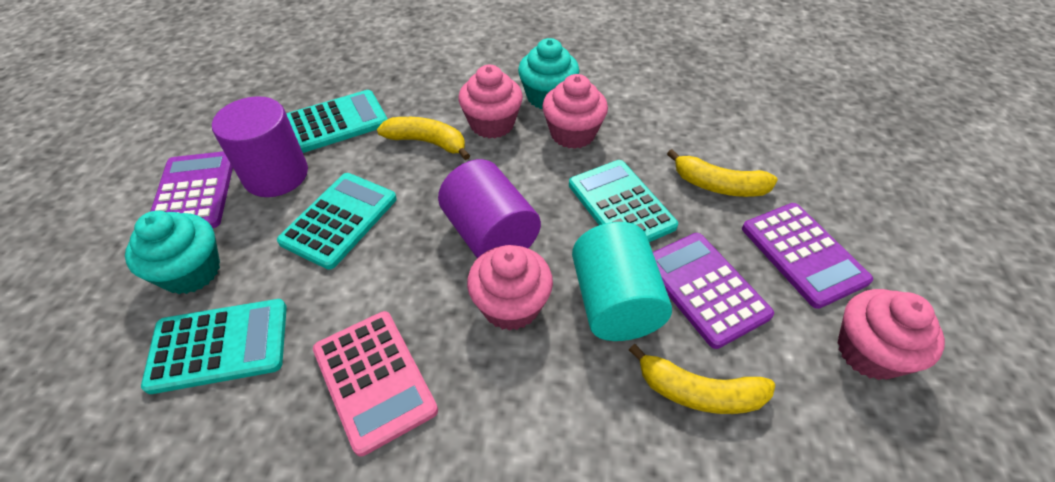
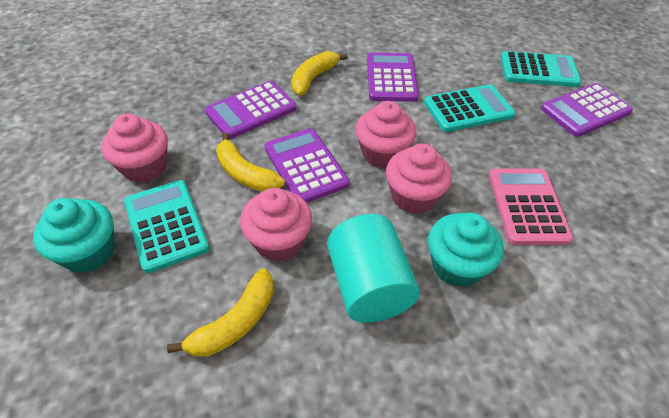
purple calculator: 3 -> 4
purple cylinder: 2 -> 0
turquoise calculator: 4 -> 3

